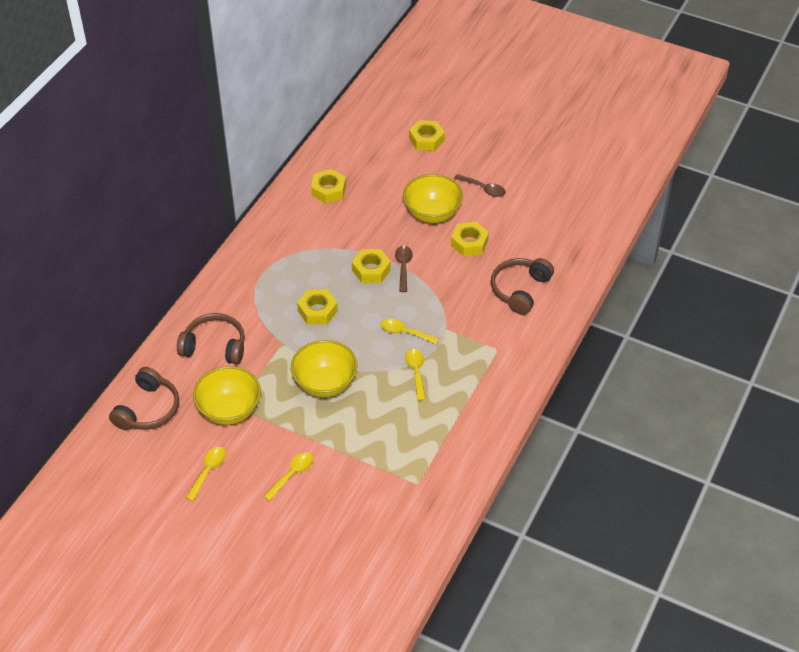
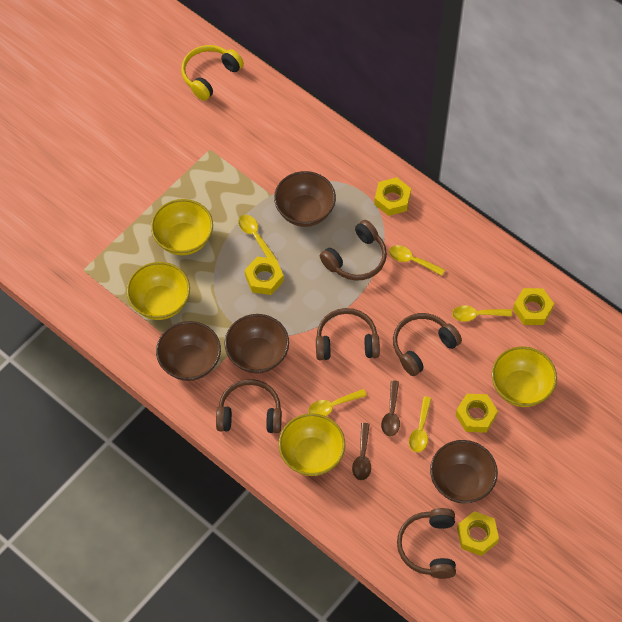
brown bowl: 0 -> 4
brown headphones: 3 -> 5
yellow bowl: 3 -> 4
yellow headphones: 0 -> 1
yellow spoon: 4 -> 5

